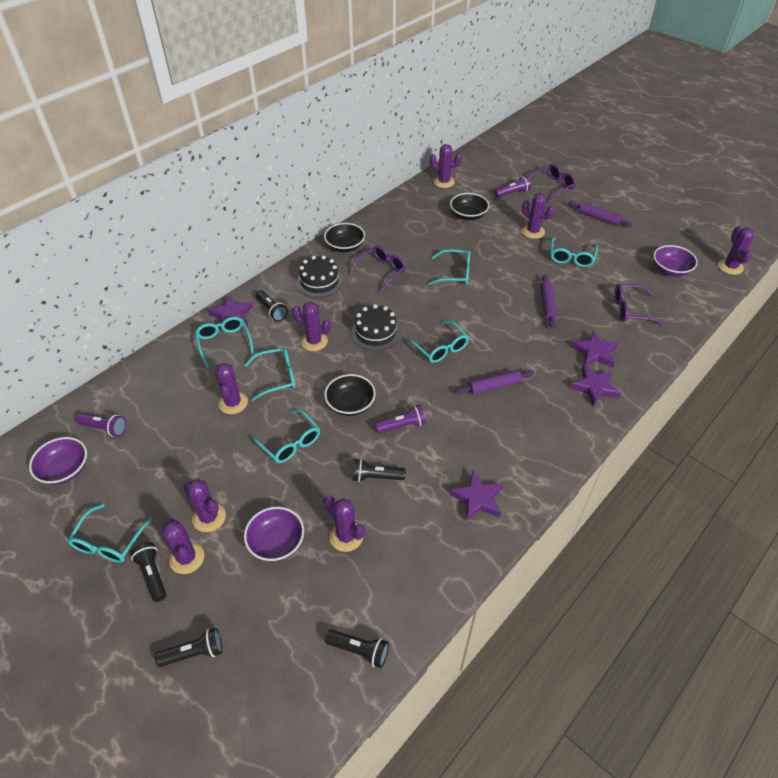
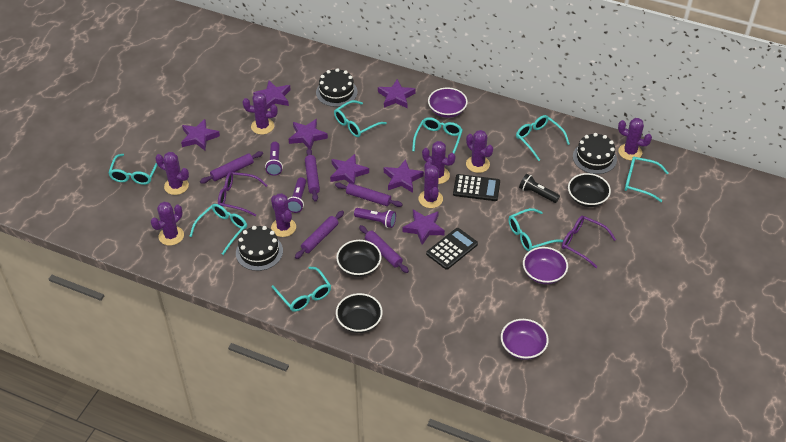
black cake: 2 -> 3
black calculator: 0 -> 2
black flashlight: 5 -> 1
purple glasses: 3 -> 2
purple rolling pin: 3 -> 5
purple star: 4 -> 7
turquoise glasses: 7 -> 8

